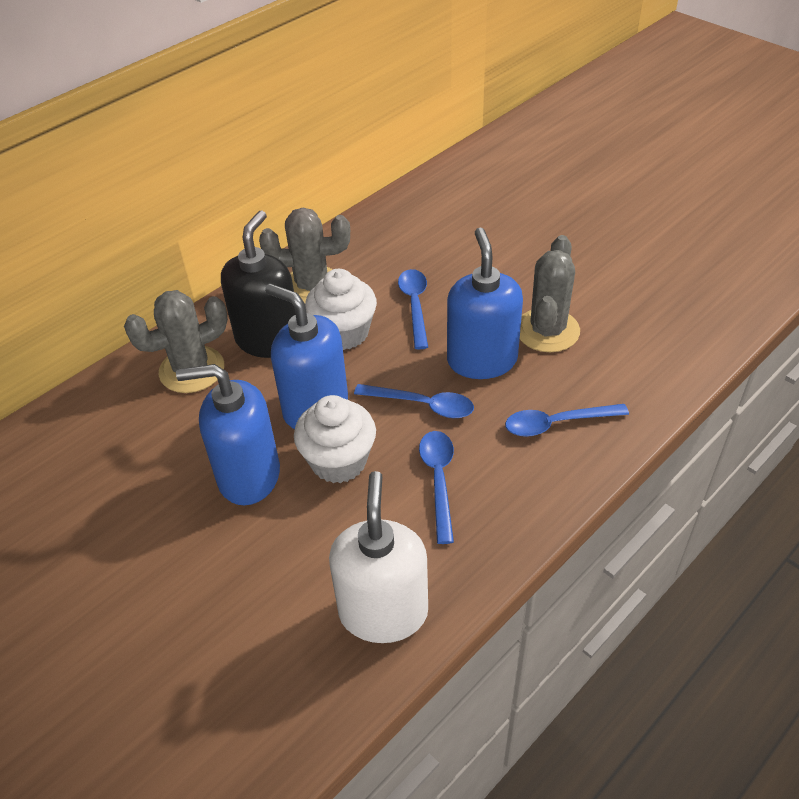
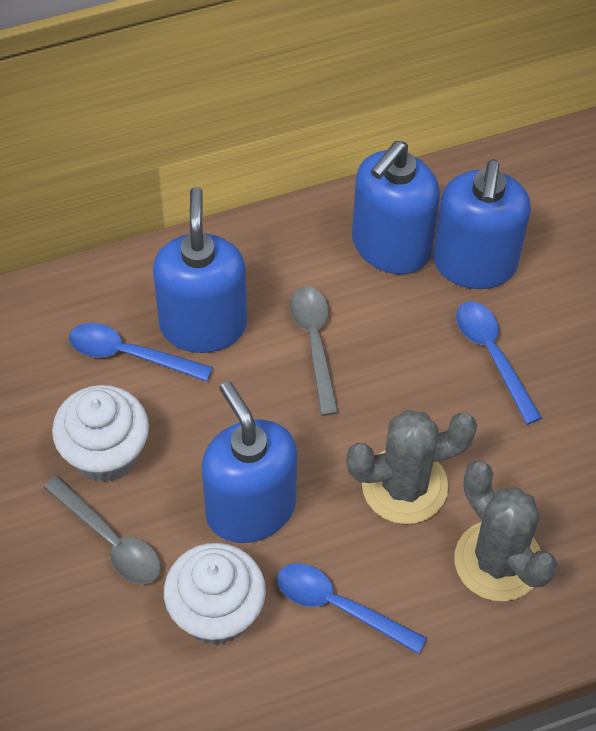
black soap dispenser: 1 -> 0
blue soap dispenser: 3 -> 4
blue spoon: 4 -> 3
grey cactus: 3 -> 2
grey spoon: 0 -> 2
white soap dispenser: 1 -> 0

